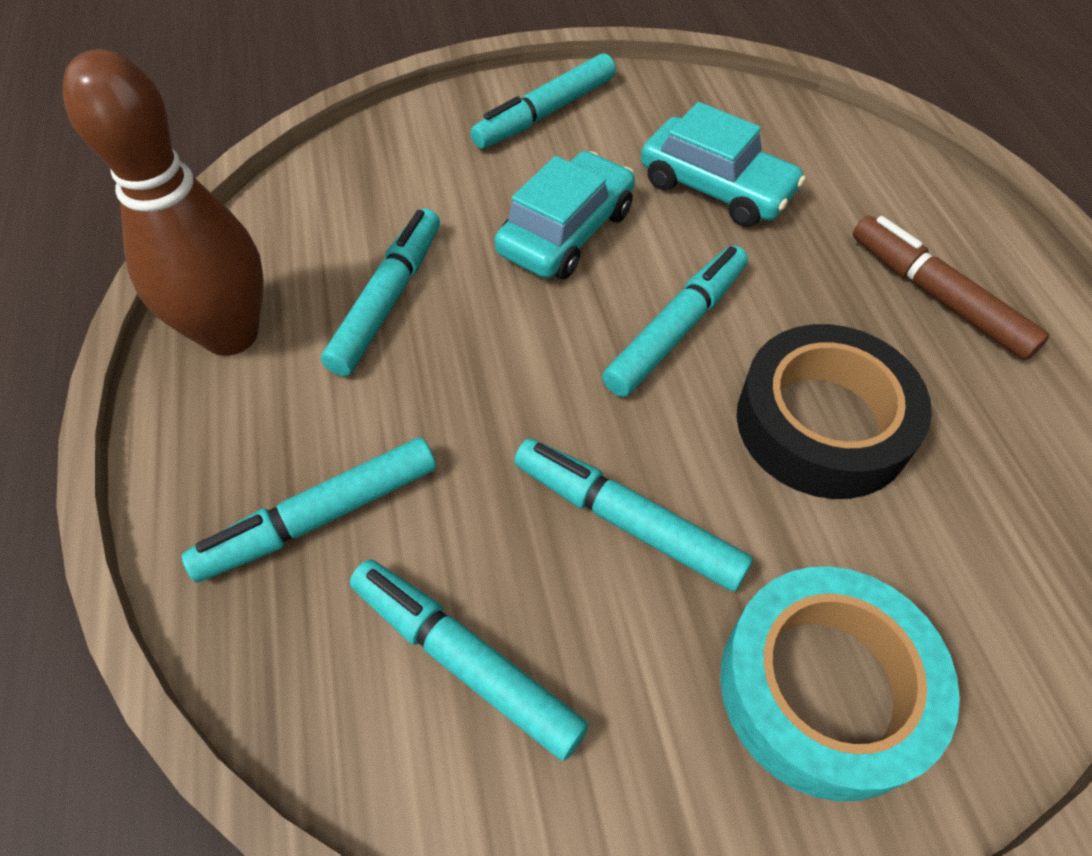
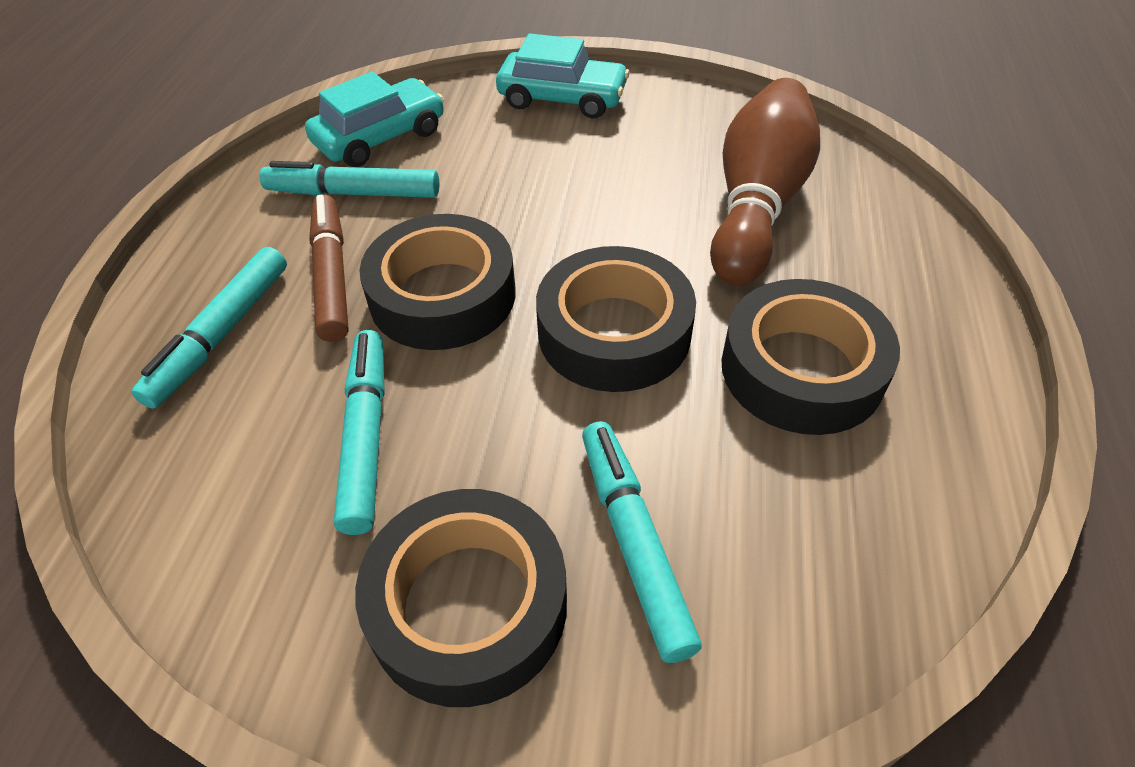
black tape: 1 -> 4
turquoise marker: 6 -> 4
turquoise tape: 1 -> 0

